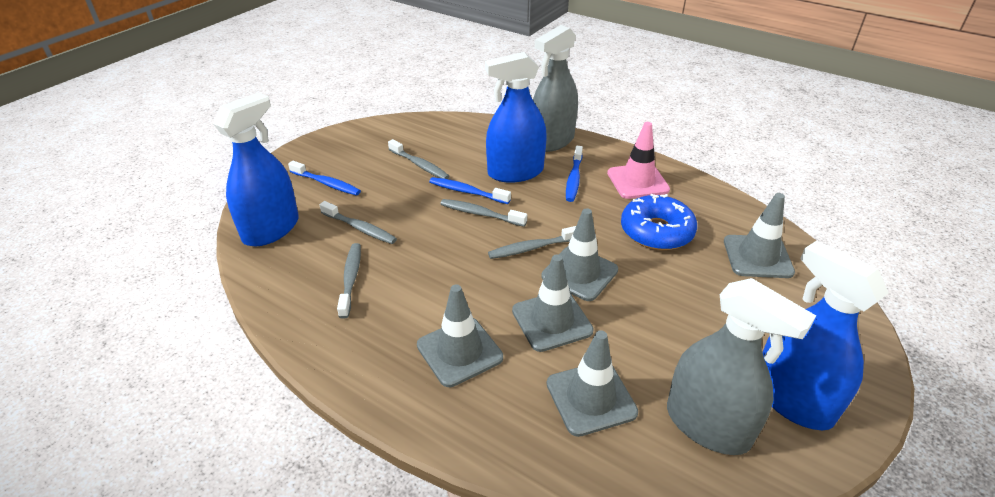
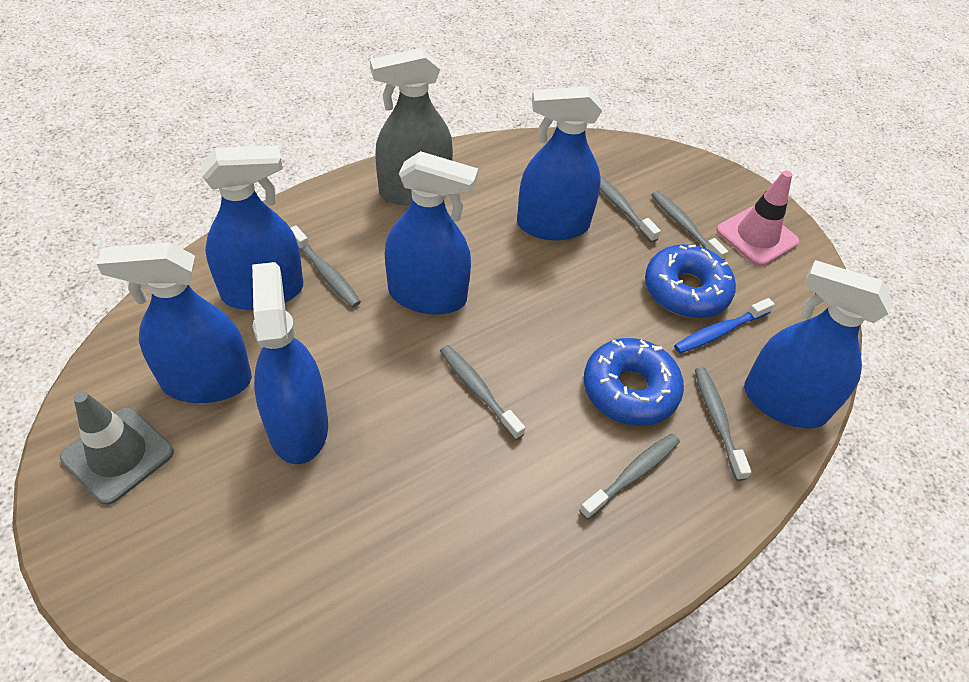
blue donut: 1 -> 2
blue spray bottle: 3 -> 6
blue toothbrush: 3 -> 1
grey spray bottle: 2 -> 1
grey toothbrush: 5 -> 6
grey traffic cone: 5 -> 1

